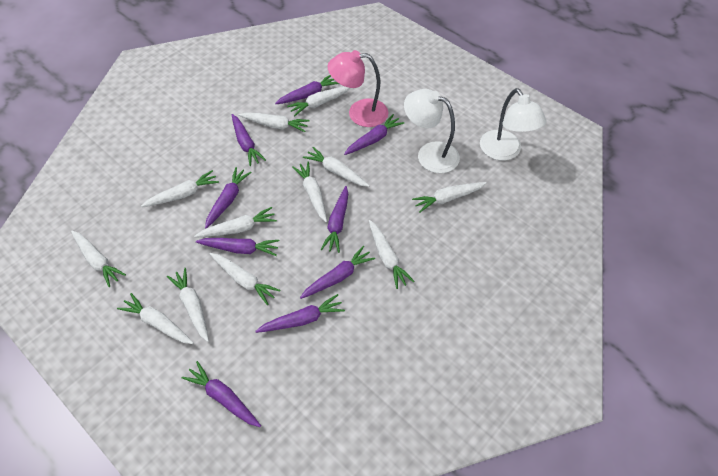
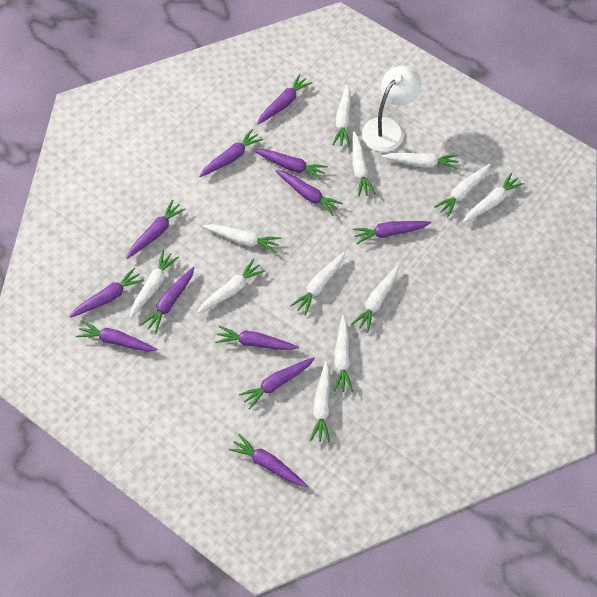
pink lamp: 1 -> 0
purple carrot: 9 -> 12
white lamp: 2 -> 1

